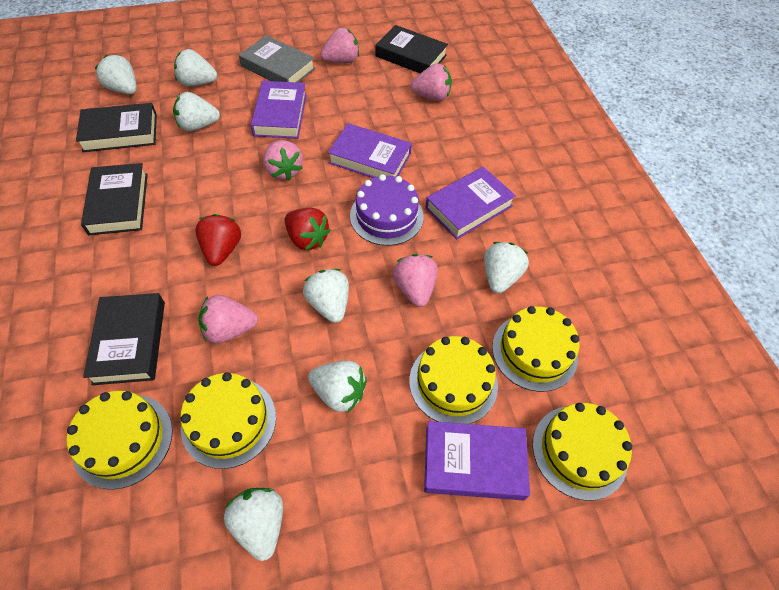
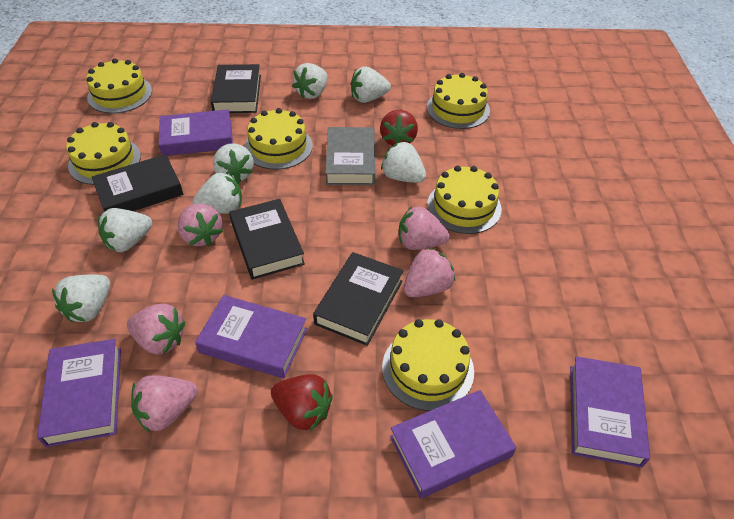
purple book: 4 -> 5
purple cake: 1 -> 0
yellow cake: 5 -> 6

